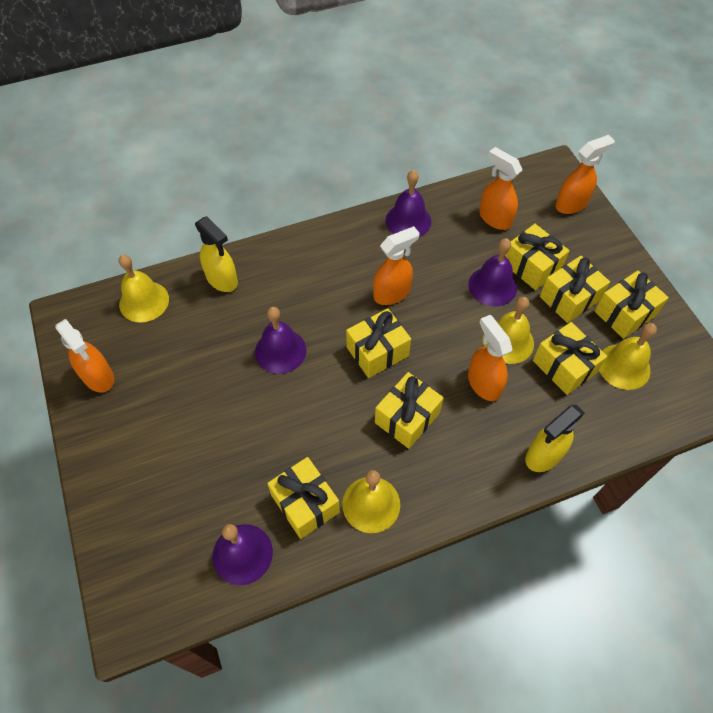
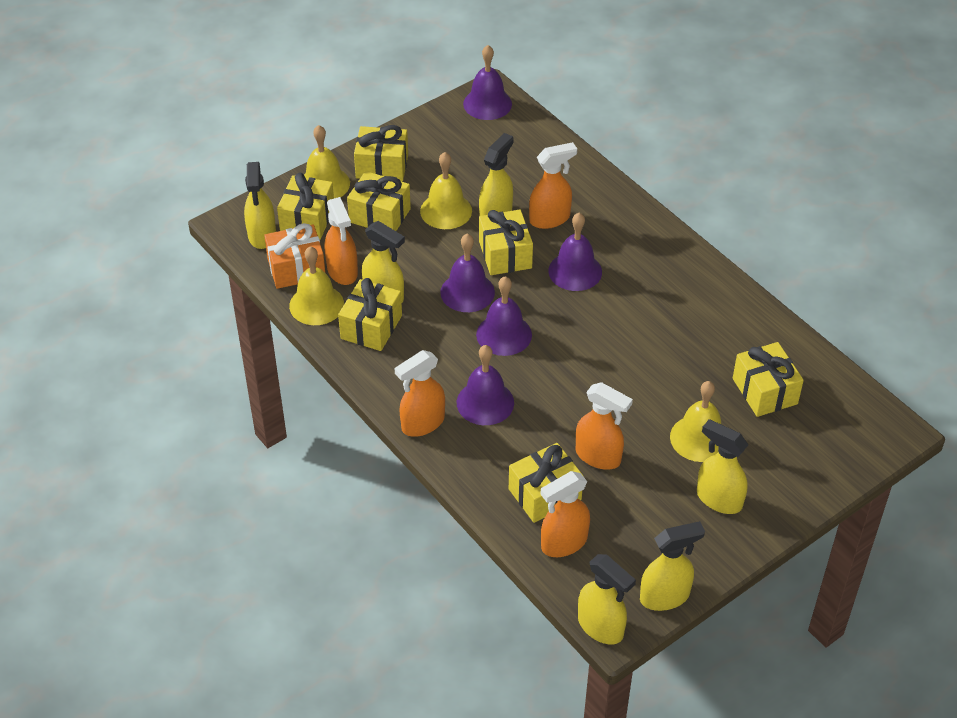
orange gift: 0 -> 1
purple bell: 4 -> 5
yellow spray bottle: 2 -> 6

